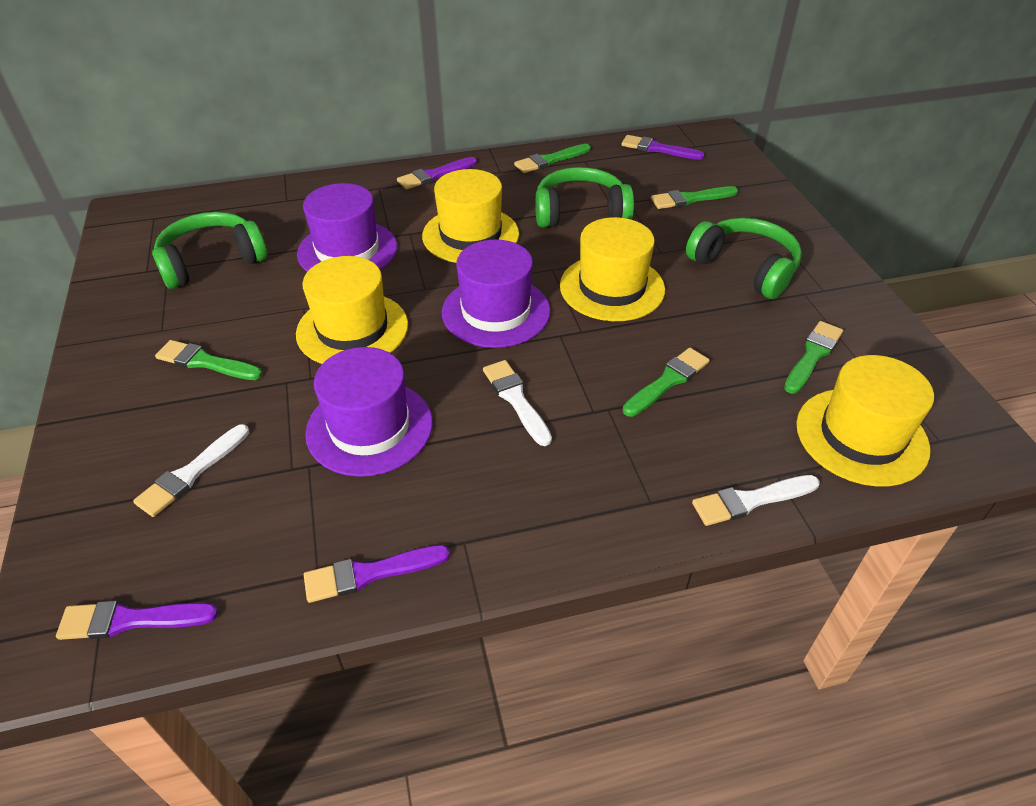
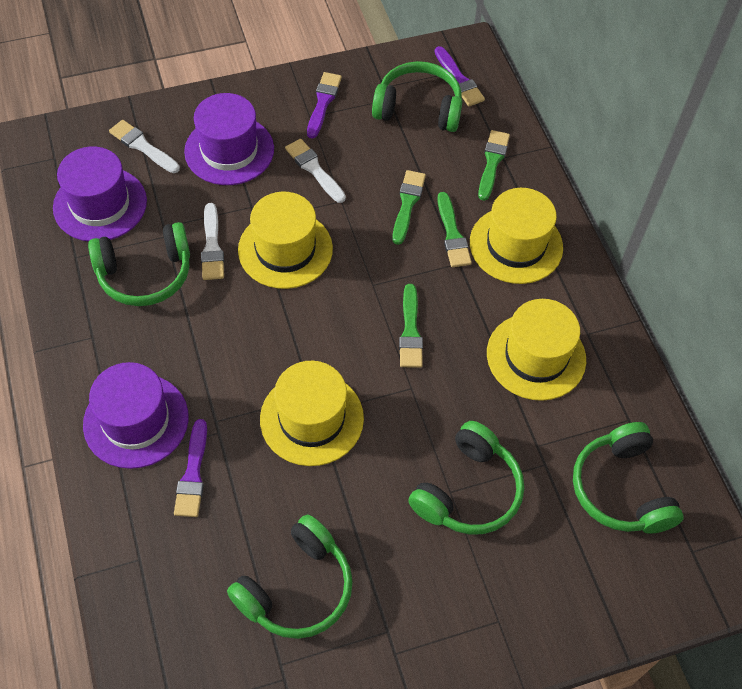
green brush: 5 -> 4
green headphones: 3 -> 5
purple brush: 4 -> 3

